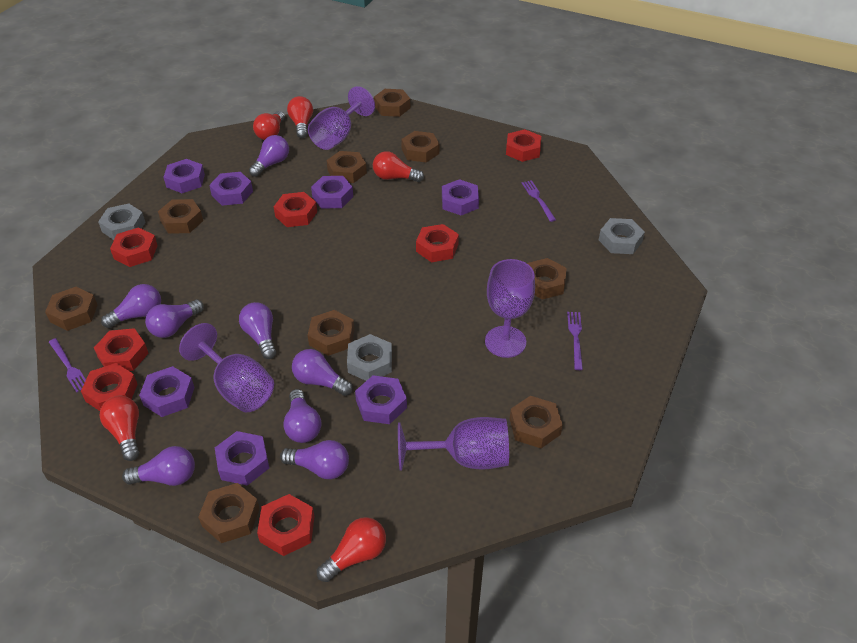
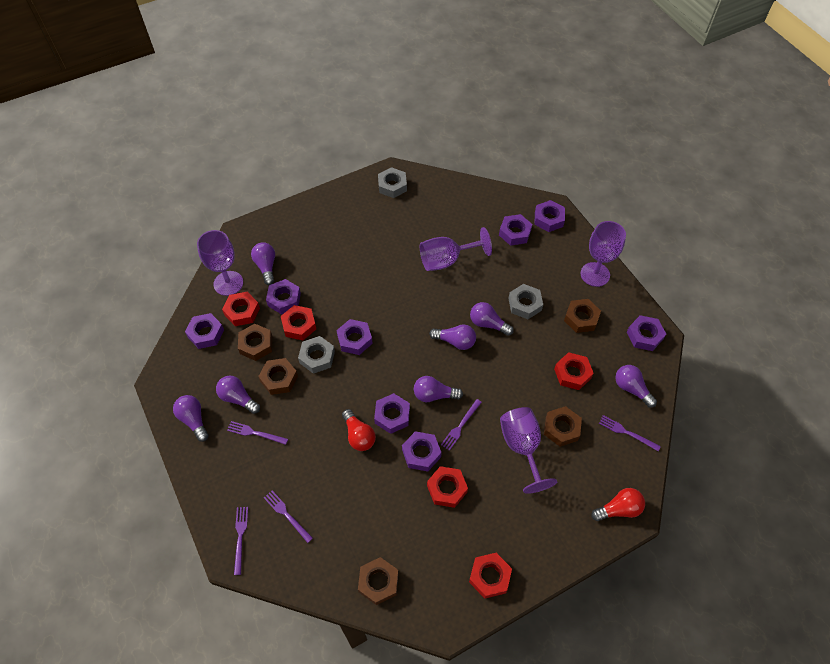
brown nut: 9 -> 5
purple fork: 3 -> 5
purple light bulb: 8 -> 7
purple nut: 7 -> 8
red light bulb: 5 -> 2
red nut: 7 -> 5

